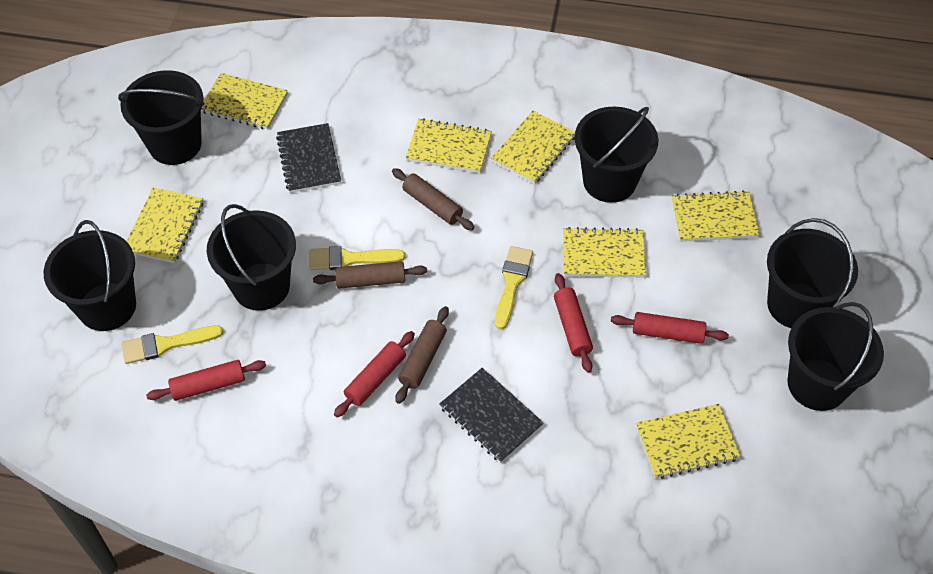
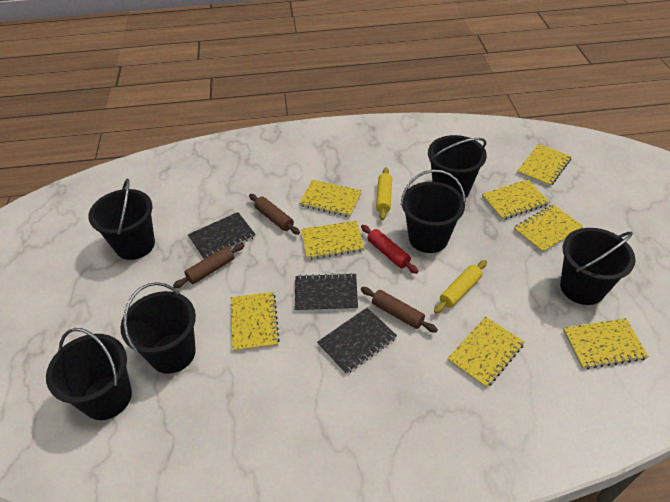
black notebook: 2 -> 3
red rolling pin: 4 -> 1
yellow brush: 3 -> 0
yellow notebook: 7 -> 8
yellow rolling pin: 0 -> 2

